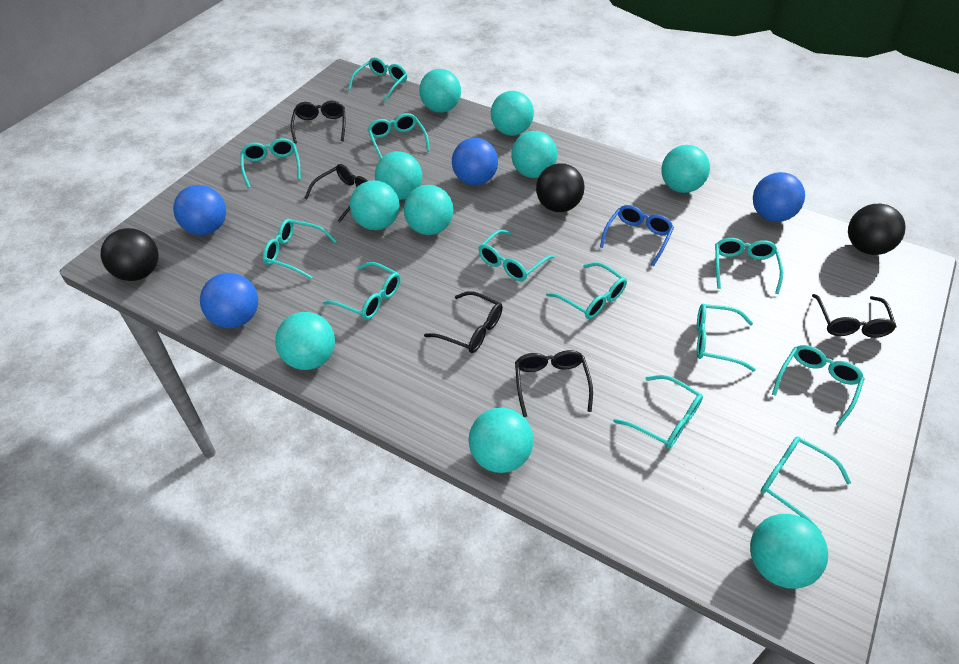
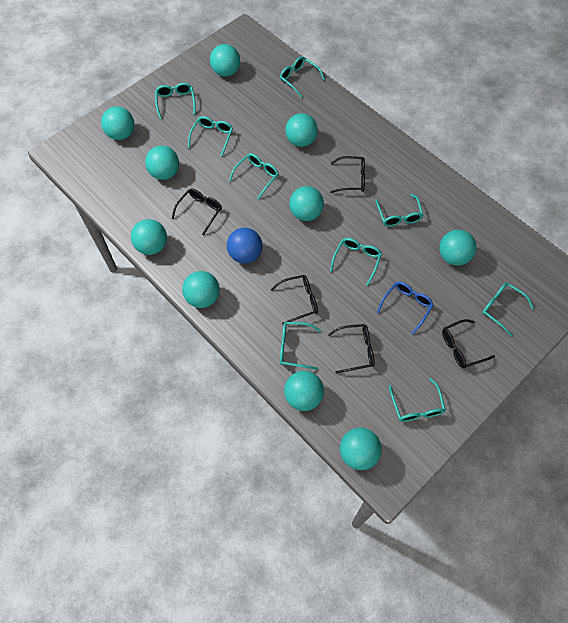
black ball: 3 -> 0
blue ball: 4 -> 1
turquoise glasses: 12 -> 9

